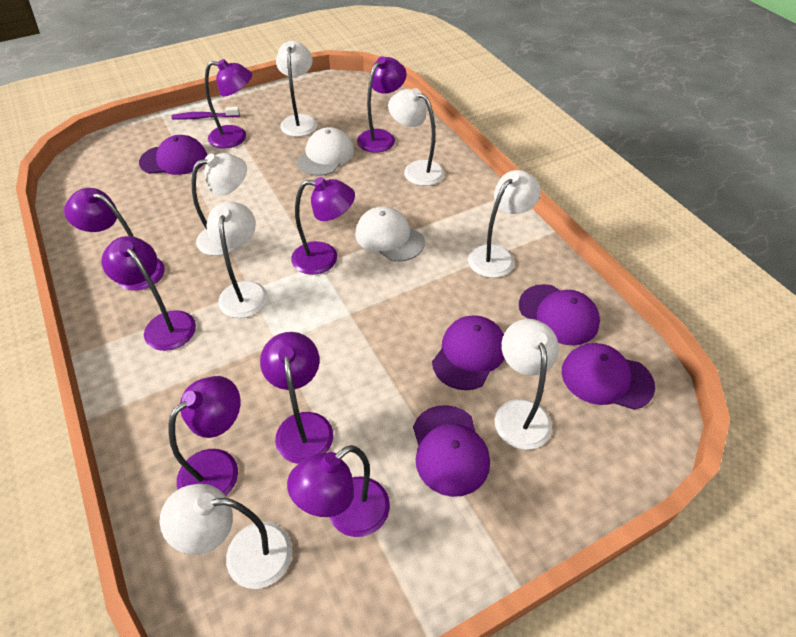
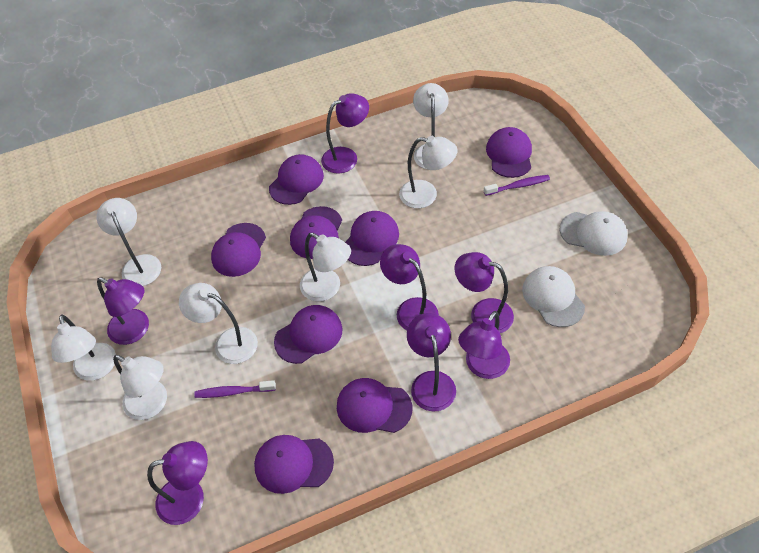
purple cap: 5 -> 8
purple lamp: 8 -> 7
purple toothbrush: 1 -> 2

